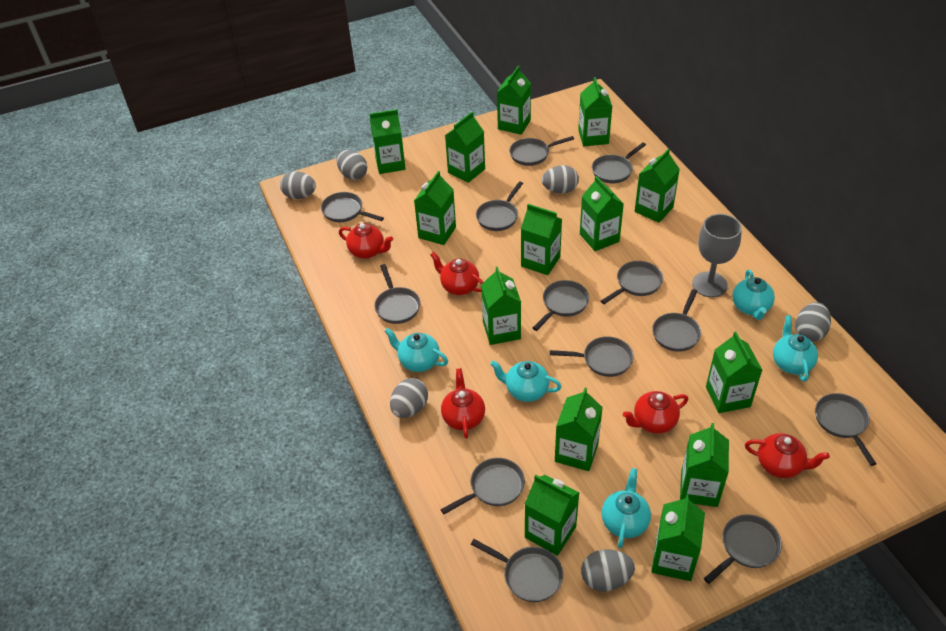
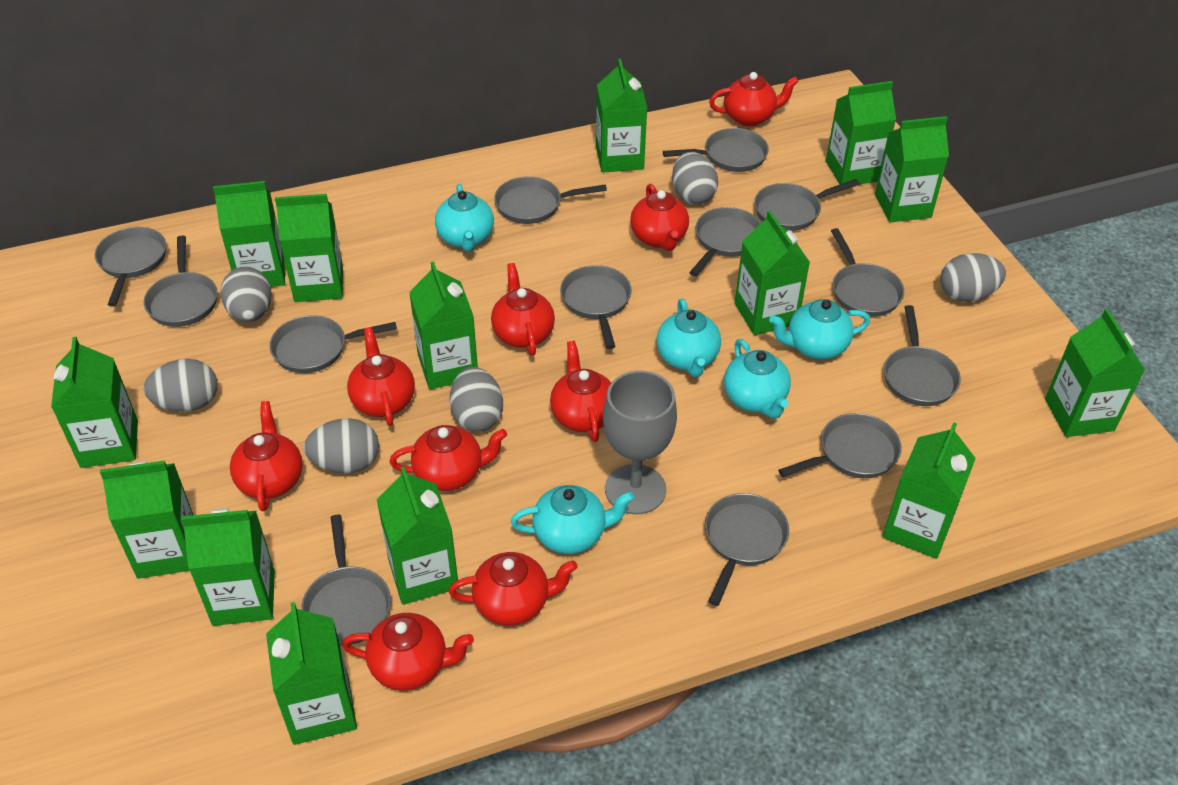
red teapot: 5 -> 9

